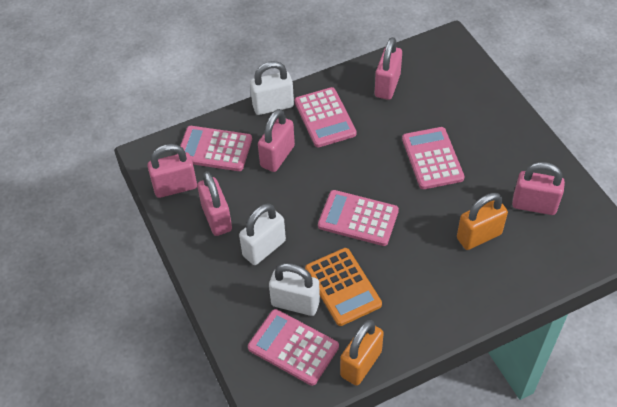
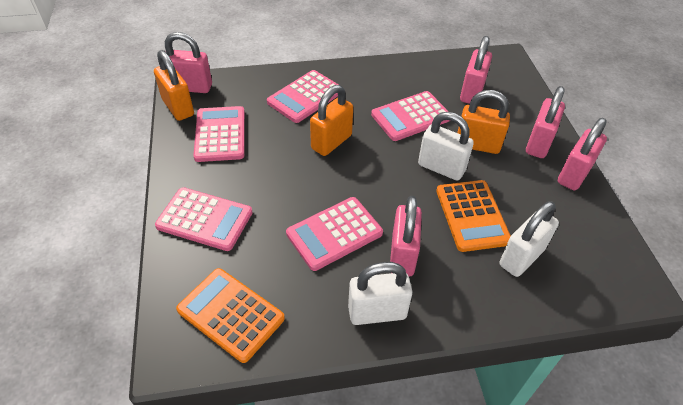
orange calculator: 1 -> 2
orange padlock: 2 -> 3

